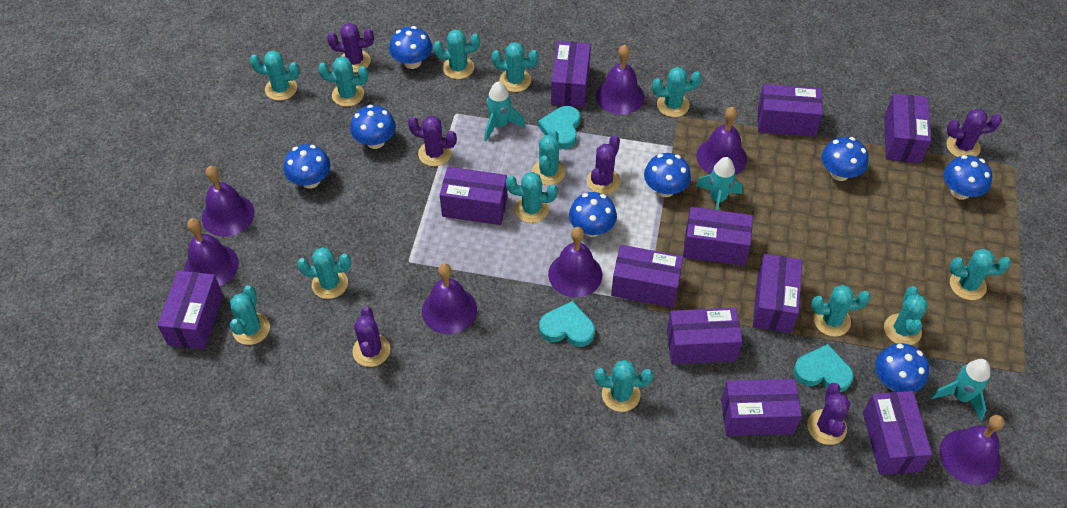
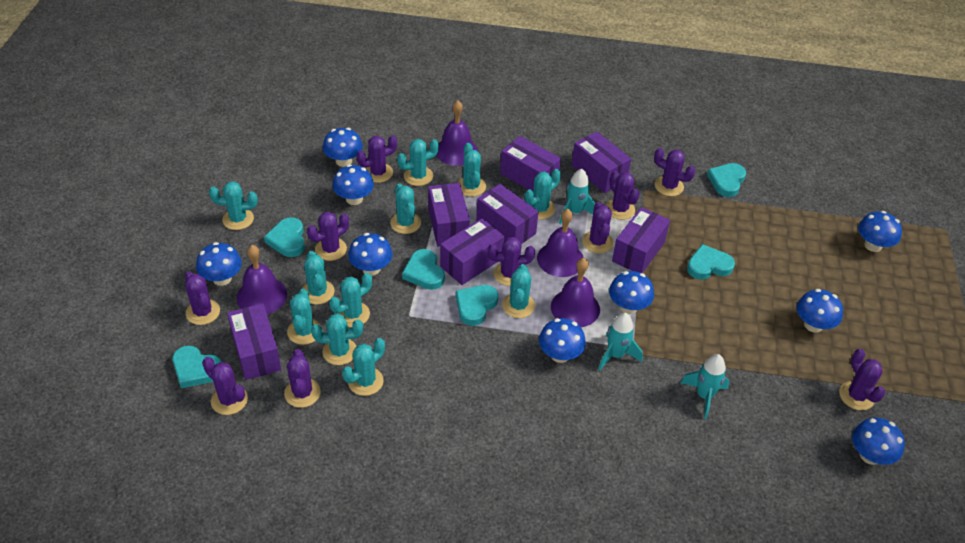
blue mushroom: 8 -> 9
purple bell: 7 -> 4
purple box: 11 -> 7
purple cactus: 6 -> 10
turquoise cactus: 13 -> 11
turquoise heart: 3 -> 6

